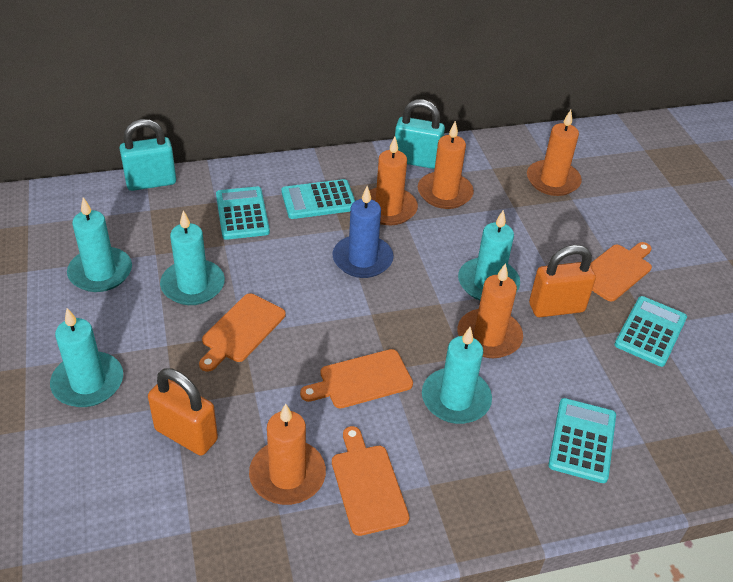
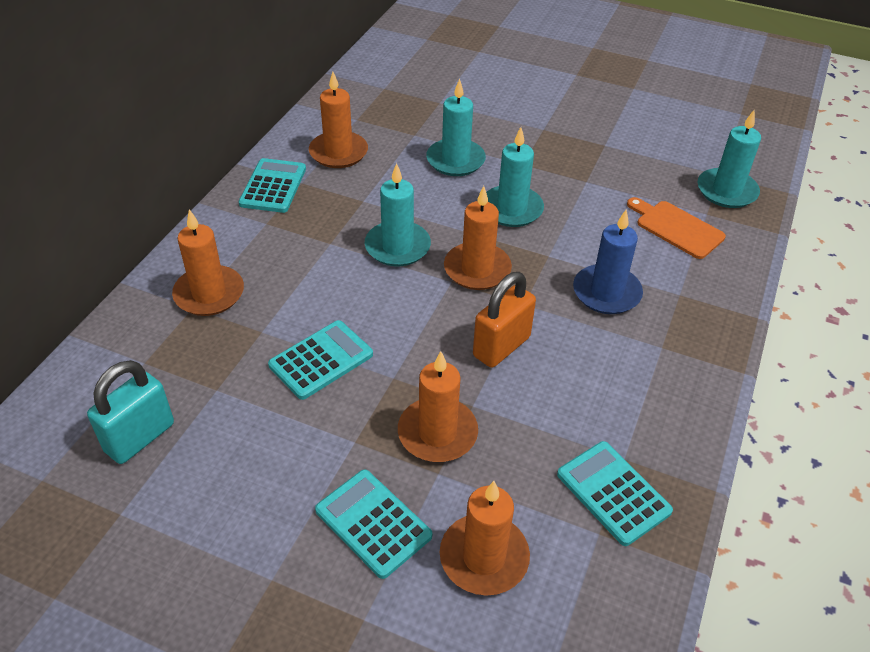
orange cutting board: 4 -> 1
orange padlock: 2 -> 1
turquoise candle: 5 -> 4
turquoise padlock: 2 -> 1

